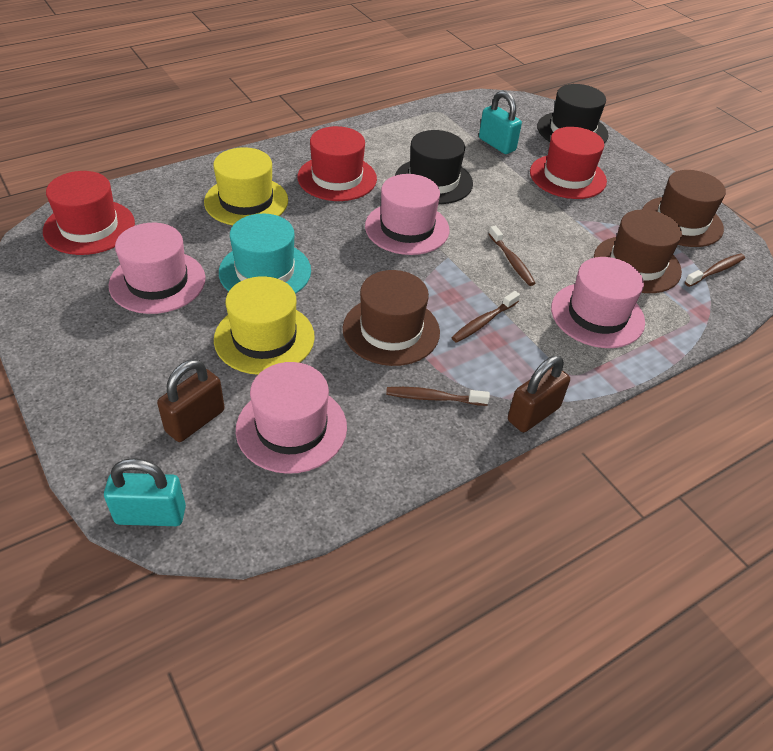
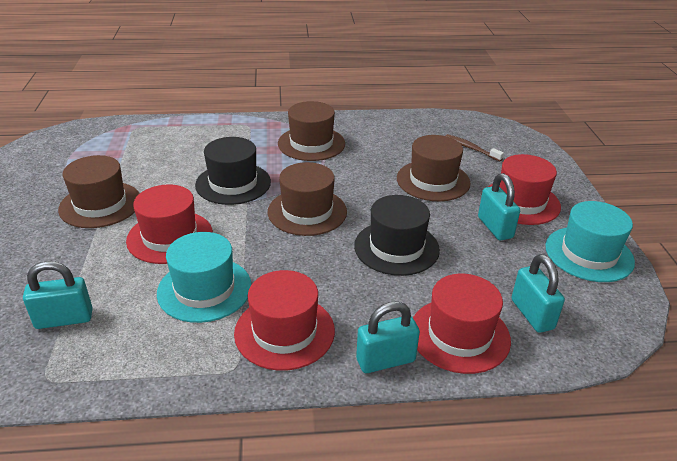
brown hat: 3 -> 4
brown padlock: 2 -> 0
brown toothbrush: 4 -> 1
pink hat: 4 -> 0
red hat: 3 -> 4
turquoise hat: 1 -> 2
turquoise padlock: 2 -> 4
yellow hat: 2 -> 0

